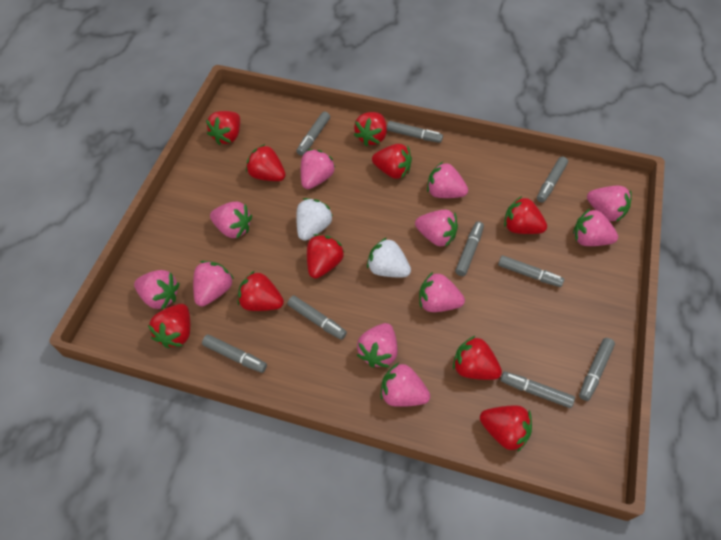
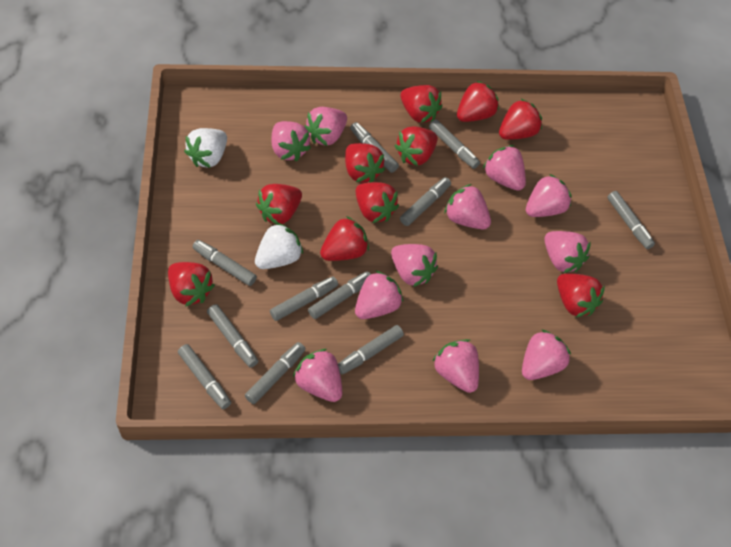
grey marker: 9 -> 11

